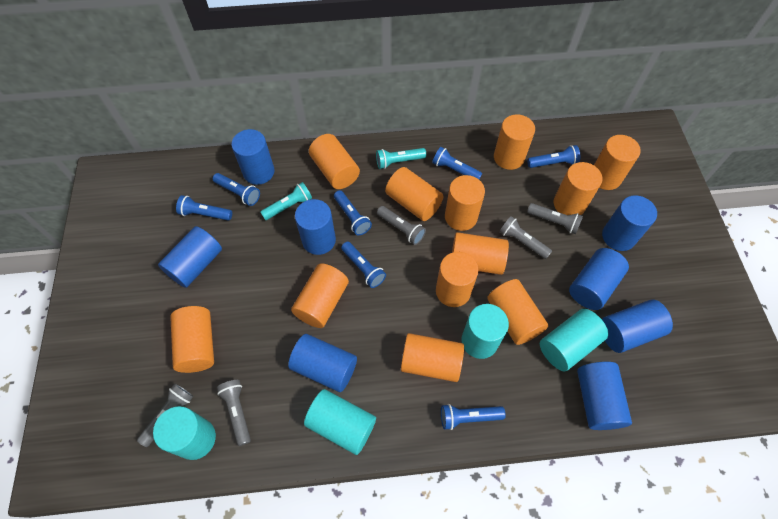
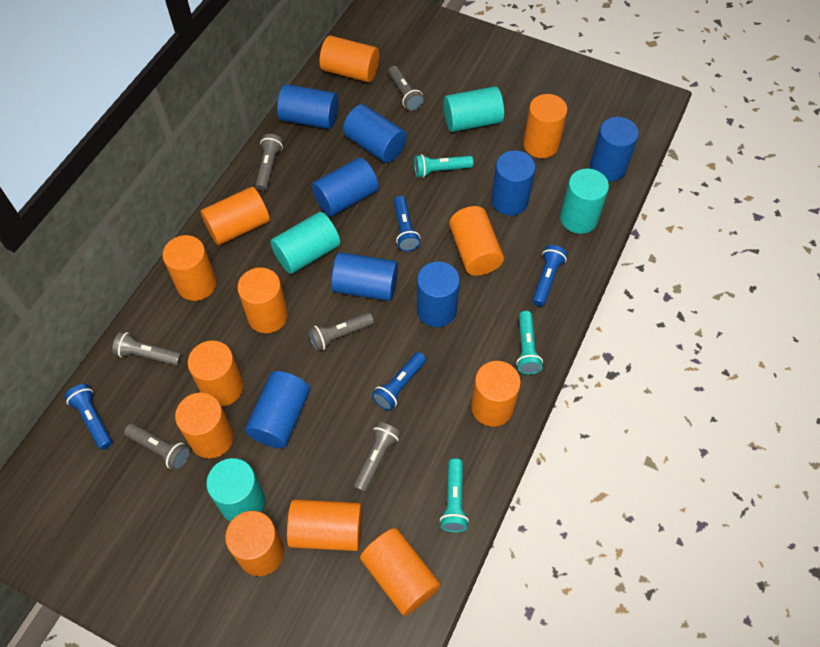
blue flashlight: 7 -> 4
grey flashlight: 5 -> 6
turquoise flashlight: 2 -> 3

